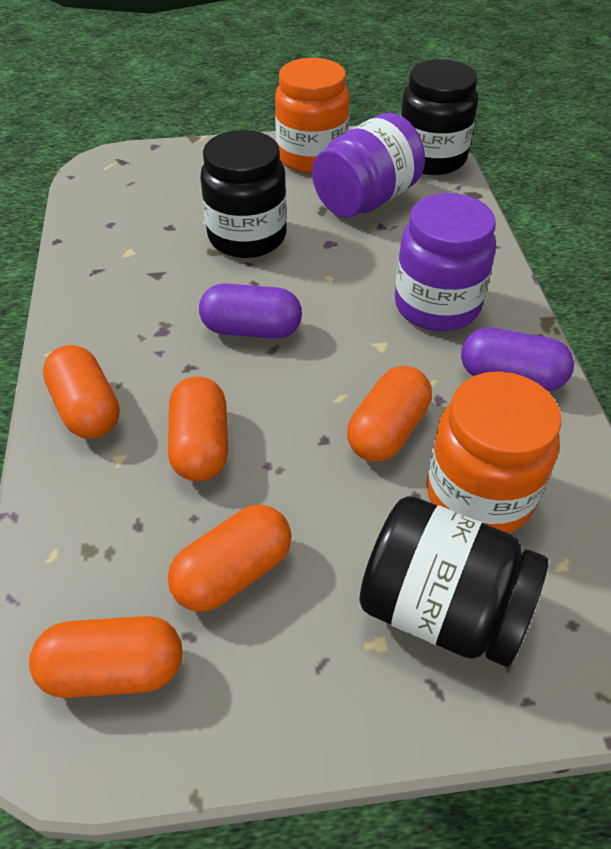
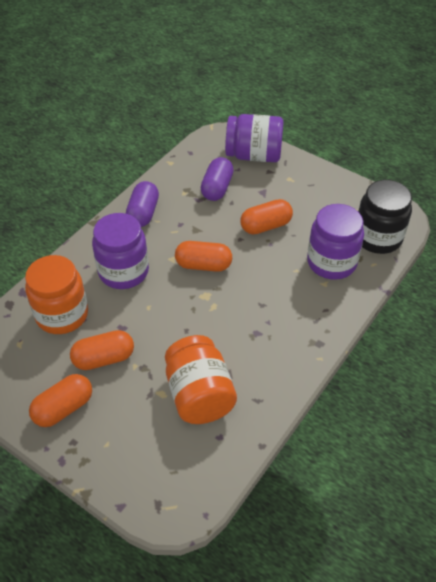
black jar: 3 -> 1
orange capsule: 5 -> 4
purple jar: 2 -> 3

